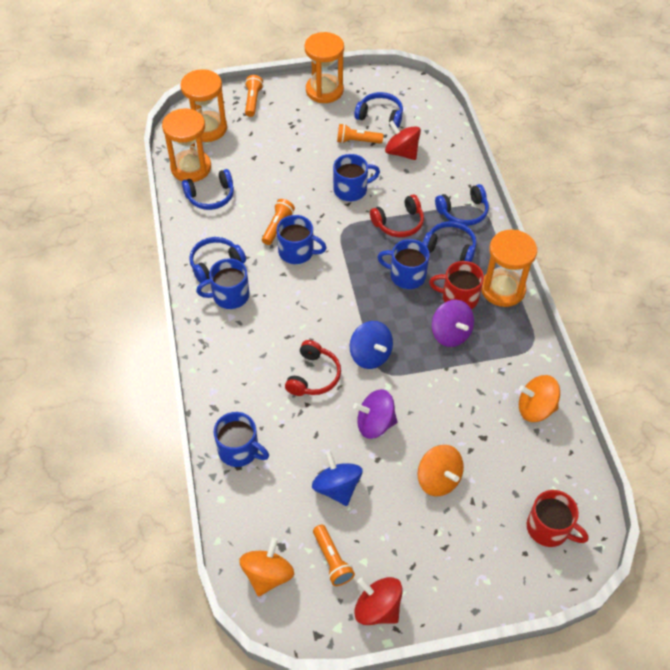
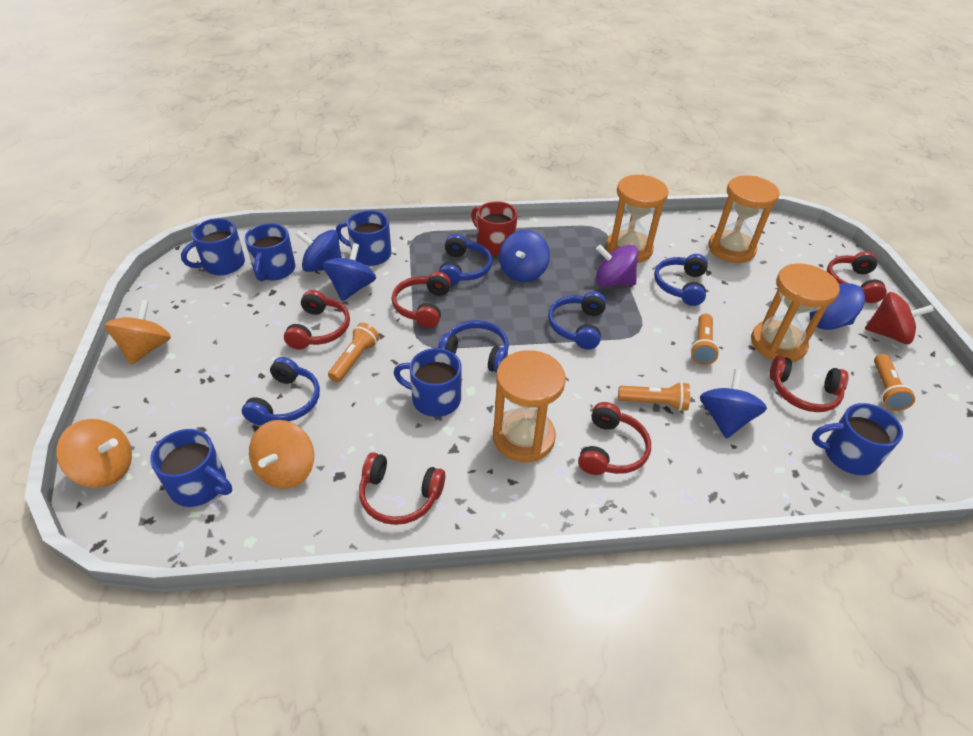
blue mug: 5 -> 6
blue spinning top: 2 -> 5
purple spinning top: 2 -> 1
red headphones: 2 -> 6
red mug: 2 -> 1
red spinning top: 2 -> 1

